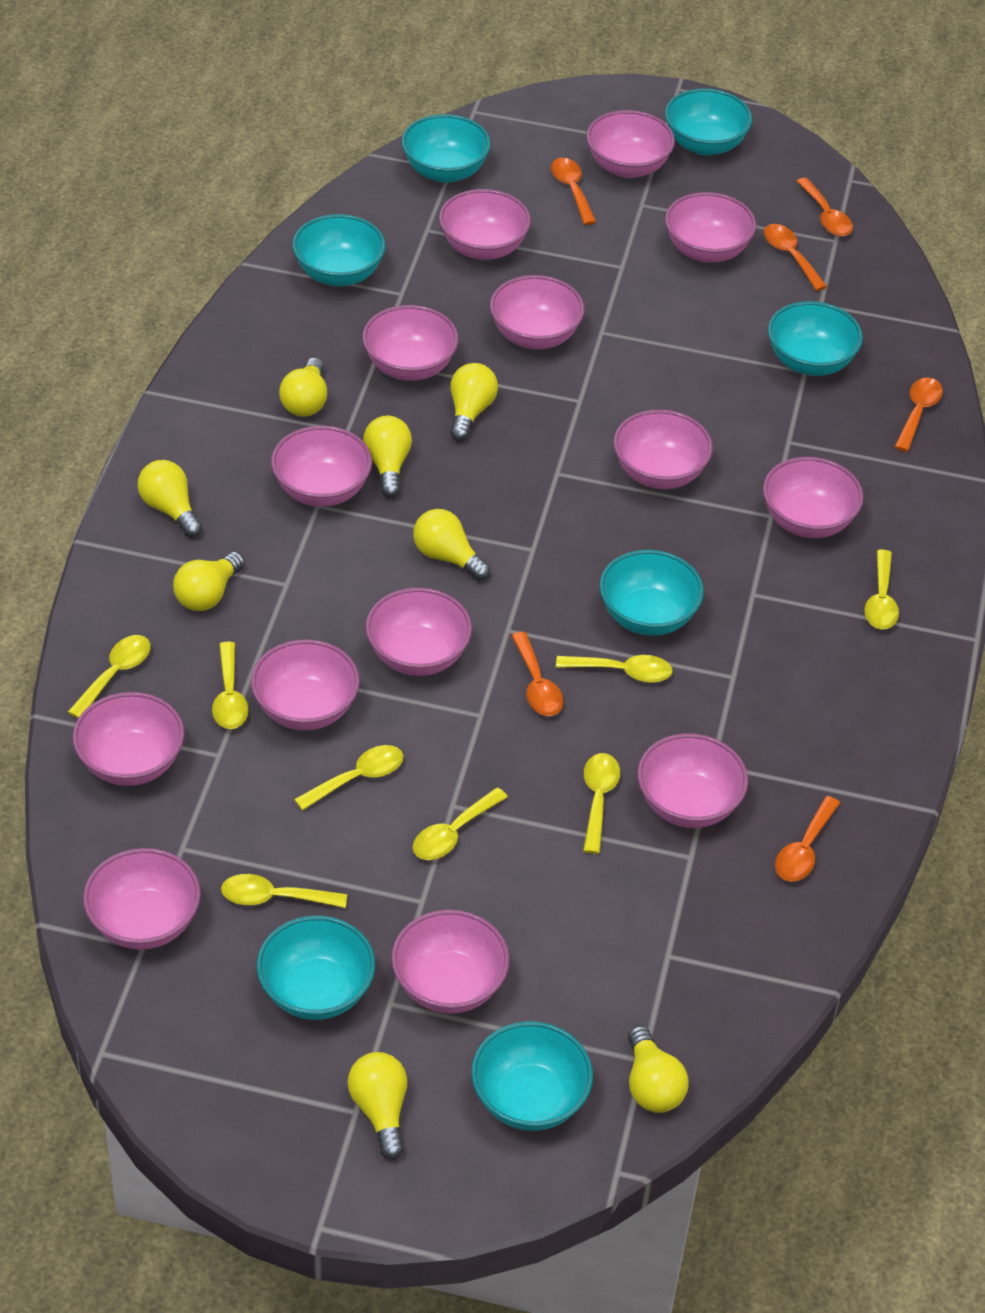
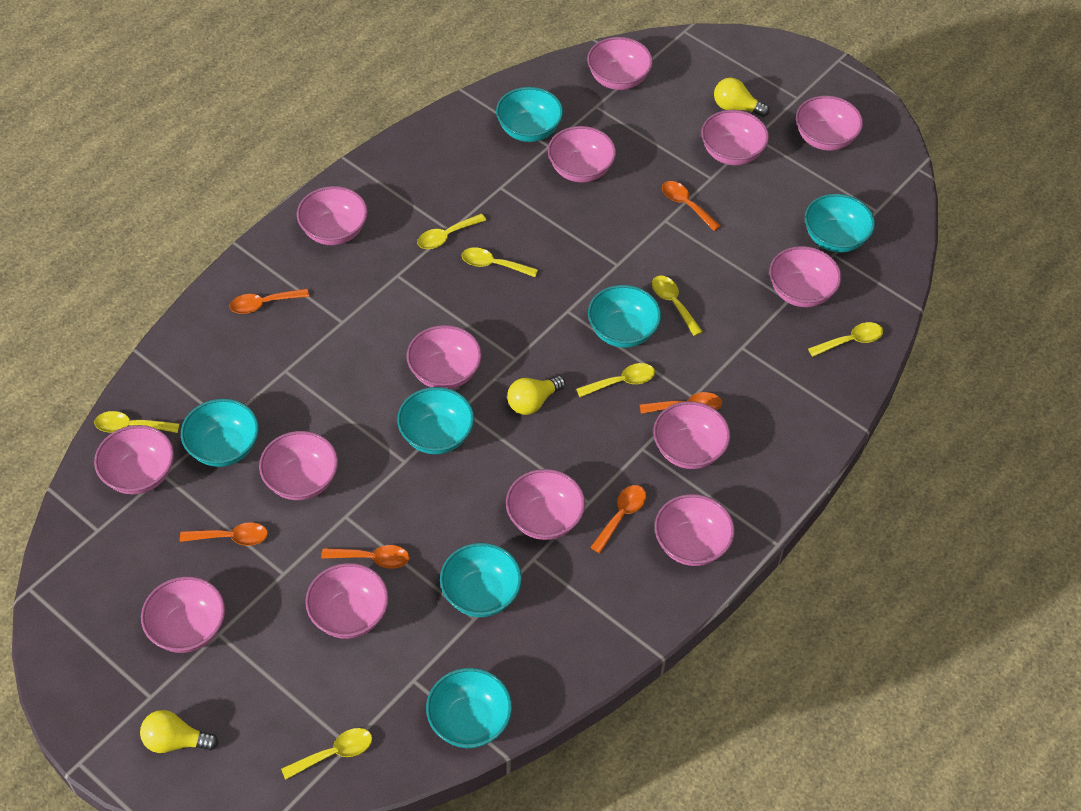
yellow light bulb: 8 -> 3
yellow spoon: 8 -> 7

